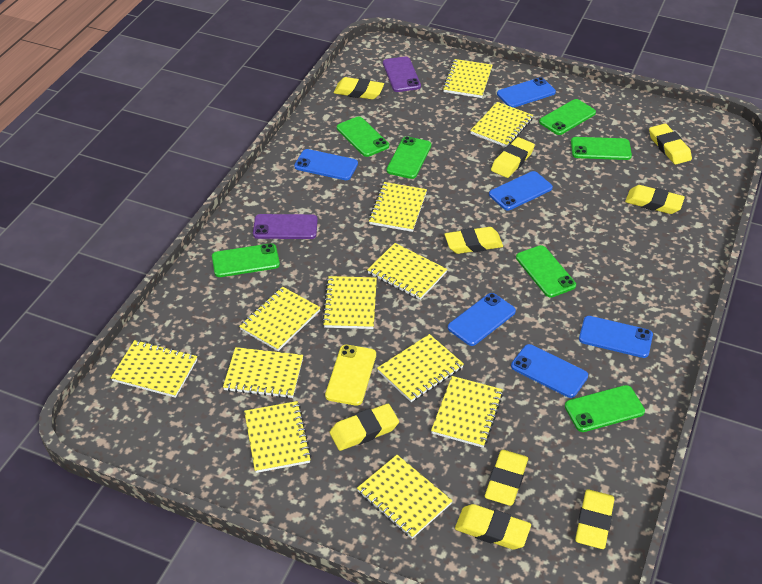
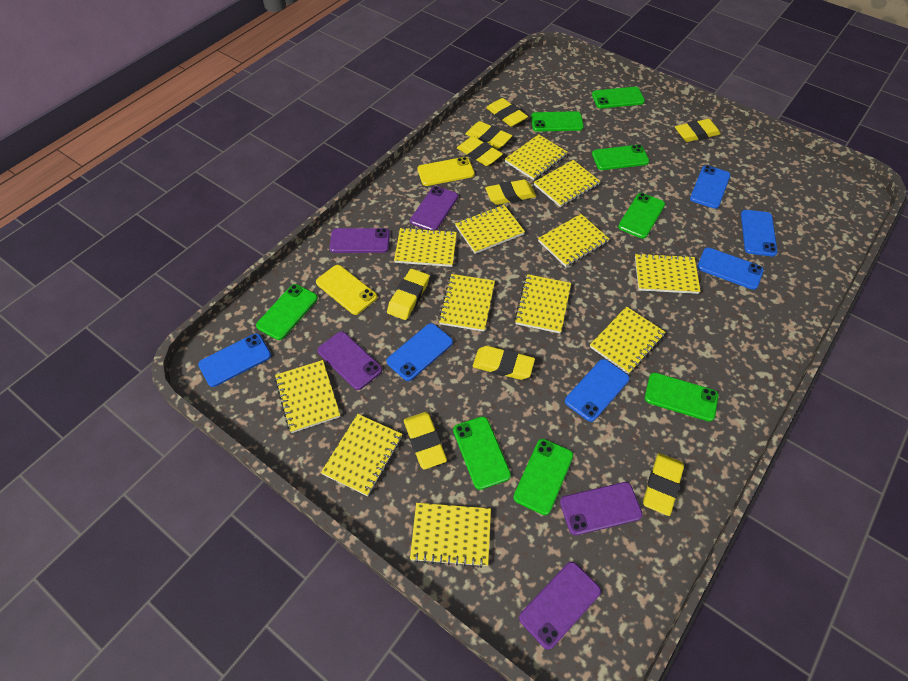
green phone: 7 -> 8
purple phone: 2 -> 5
yellow phone: 1 -> 2

